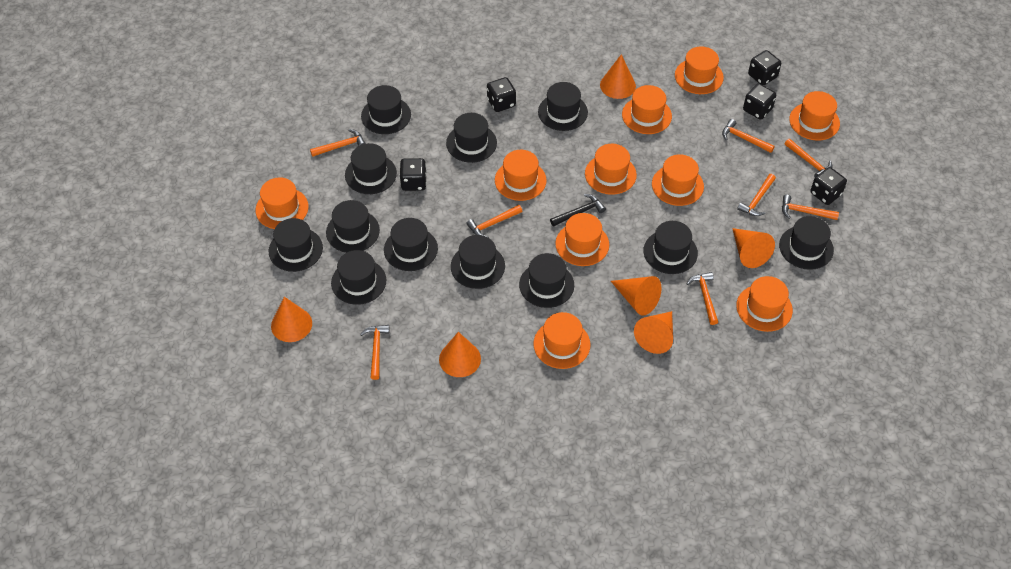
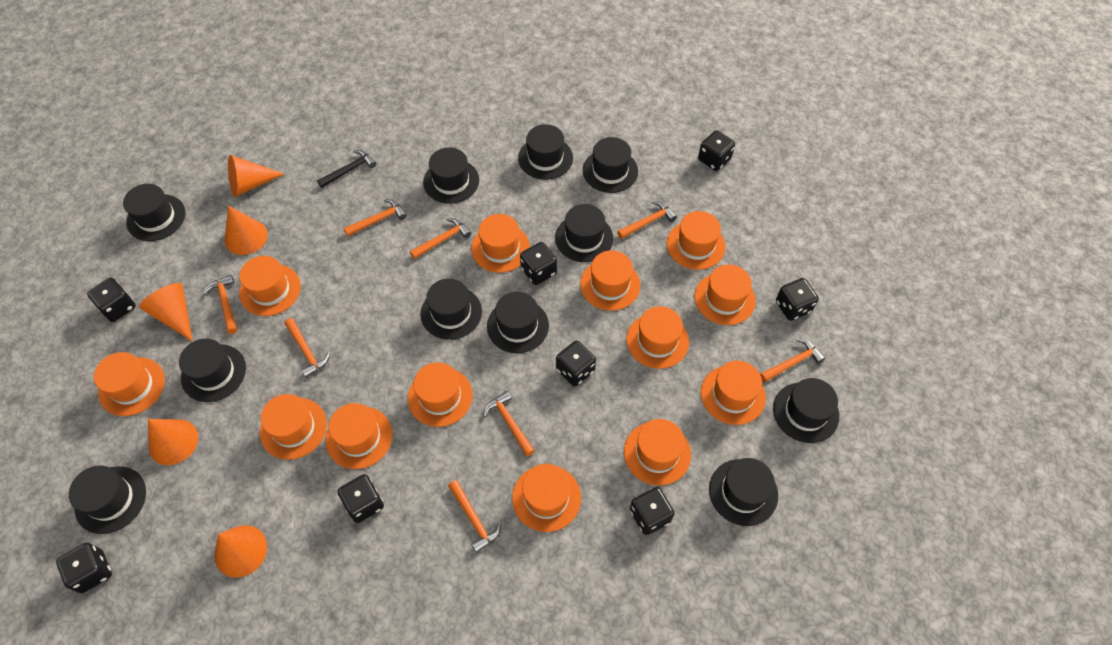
black dice: 5 -> 8
black hat: 12 -> 11
orange cone: 6 -> 5
orange hat: 10 -> 13

